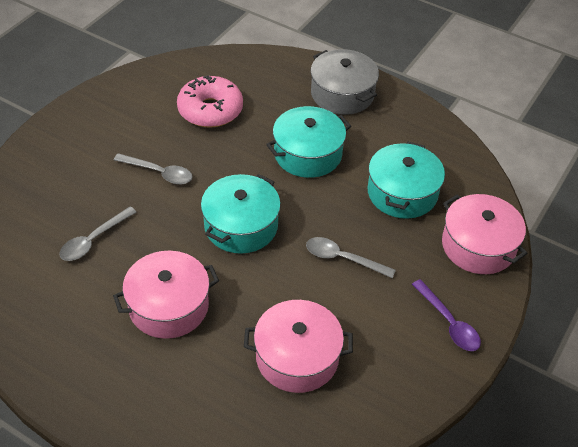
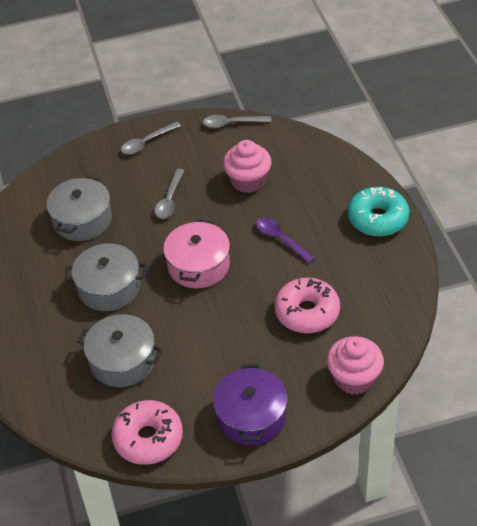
grey pot: 1 -> 3
pink cupcake: 0 -> 2
pink donut: 1 -> 2
pink pot: 3 -> 1
purple pot: 0 -> 1
turquoise donut: 0 -> 1
turquoise pot: 3 -> 0

